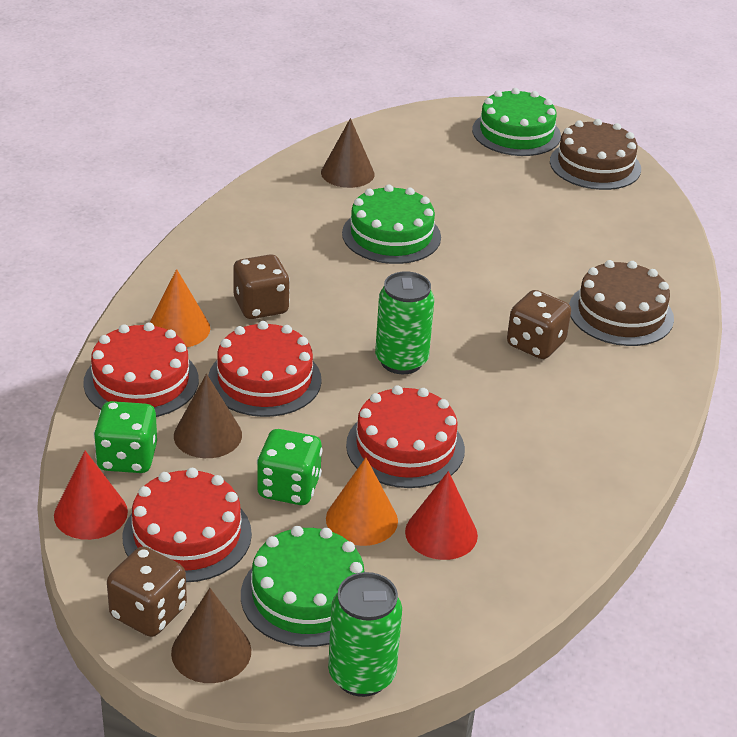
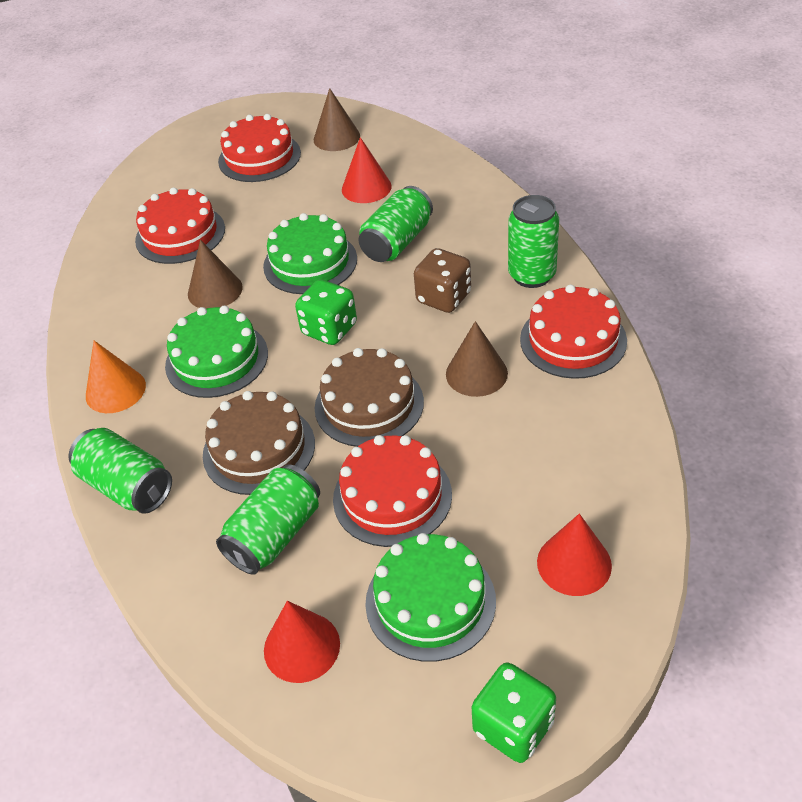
brown dice: 3 -> 1
green can: 2 -> 4
orange cone: 2 -> 1
red cone: 2 -> 3

